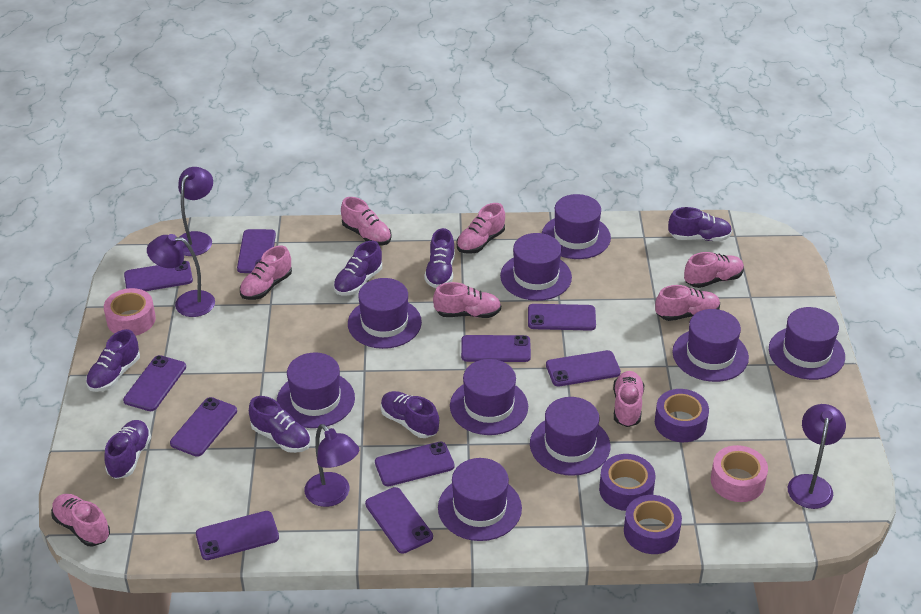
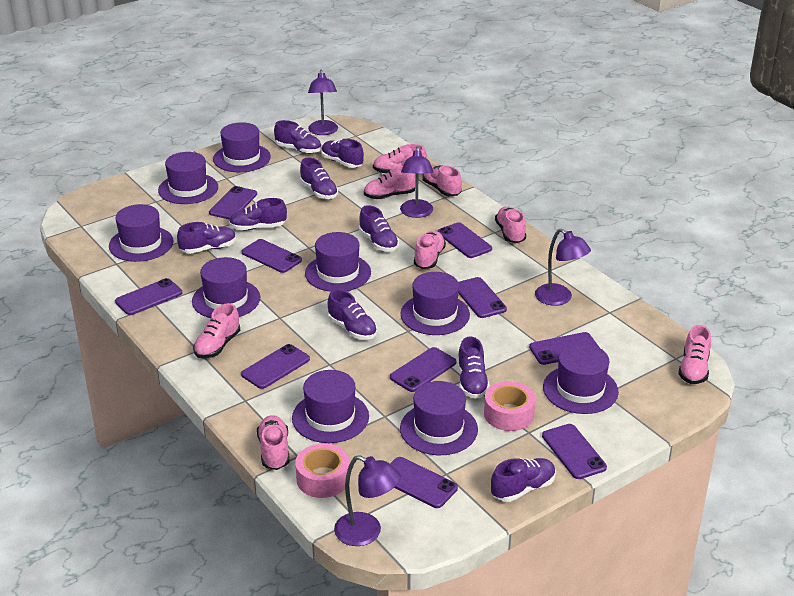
purple shoe: 7 -> 9
purple tape: 3 -> 0

